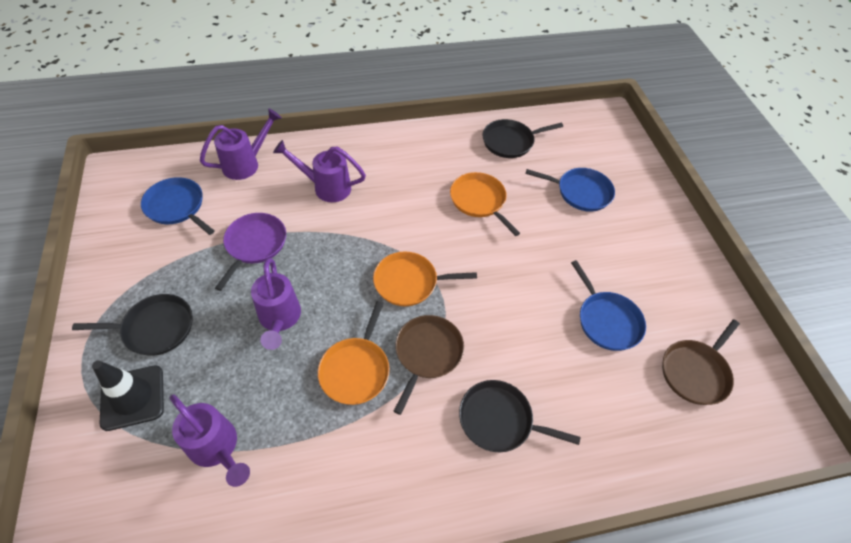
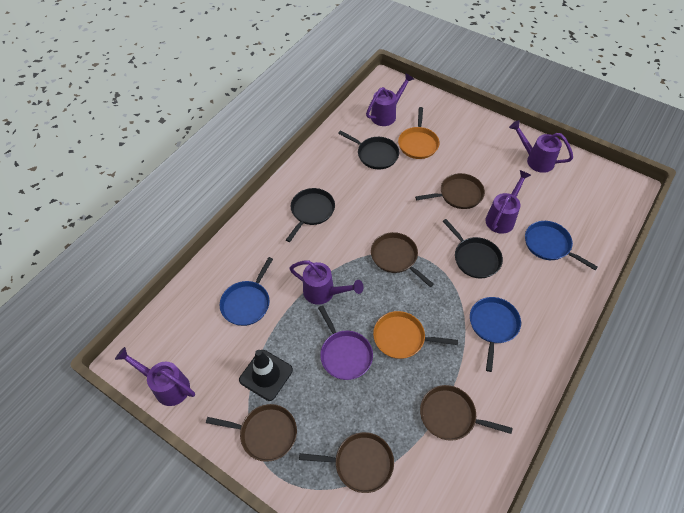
brown pan: 2 -> 5
orange pan: 3 -> 2
purple watering can: 4 -> 5

